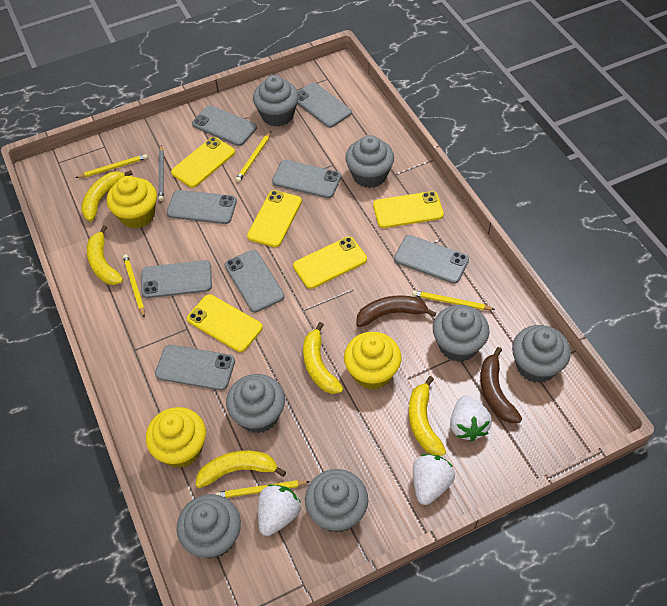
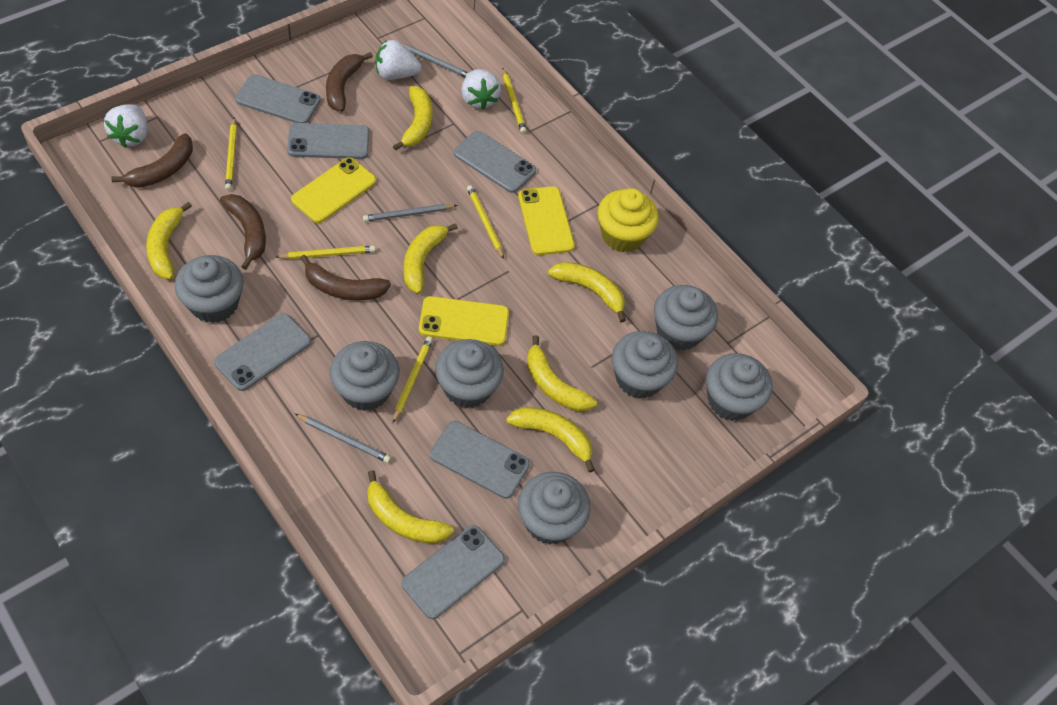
brown banana: 2 -> 4
grey pencil: 1 -> 3
grey phone: 8 -> 6
yellow banana: 5 -> 7
yellow cupcake: 3 -> 1
yellow phone: 5 -> 3

